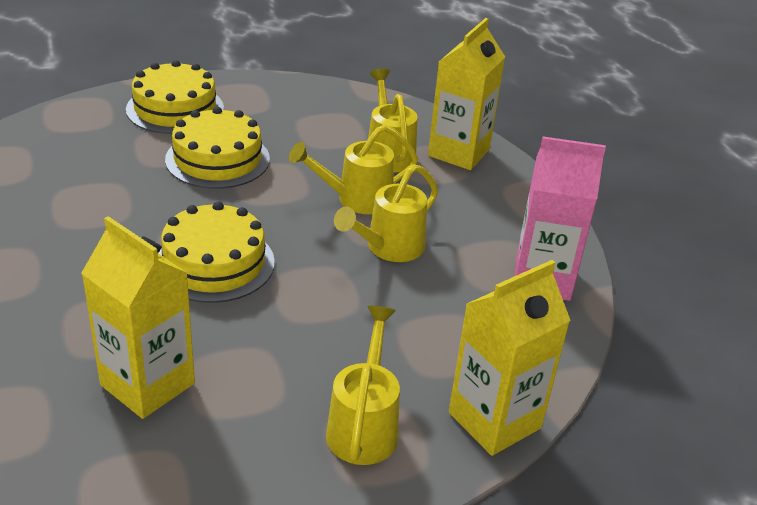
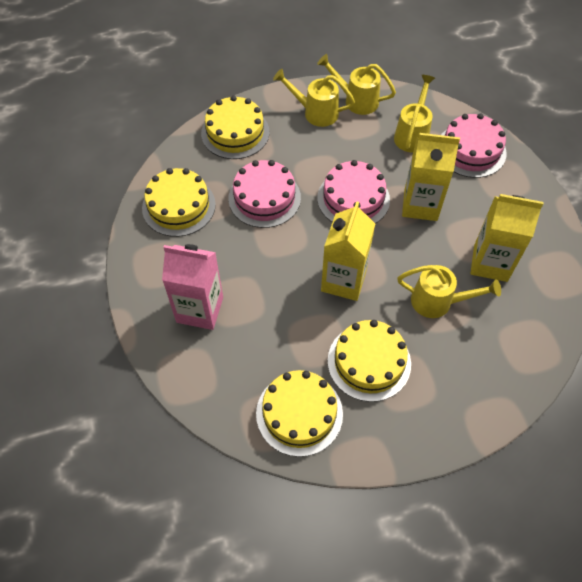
pink cake: 0 -> 3
yellow cake: 3 -> 4

